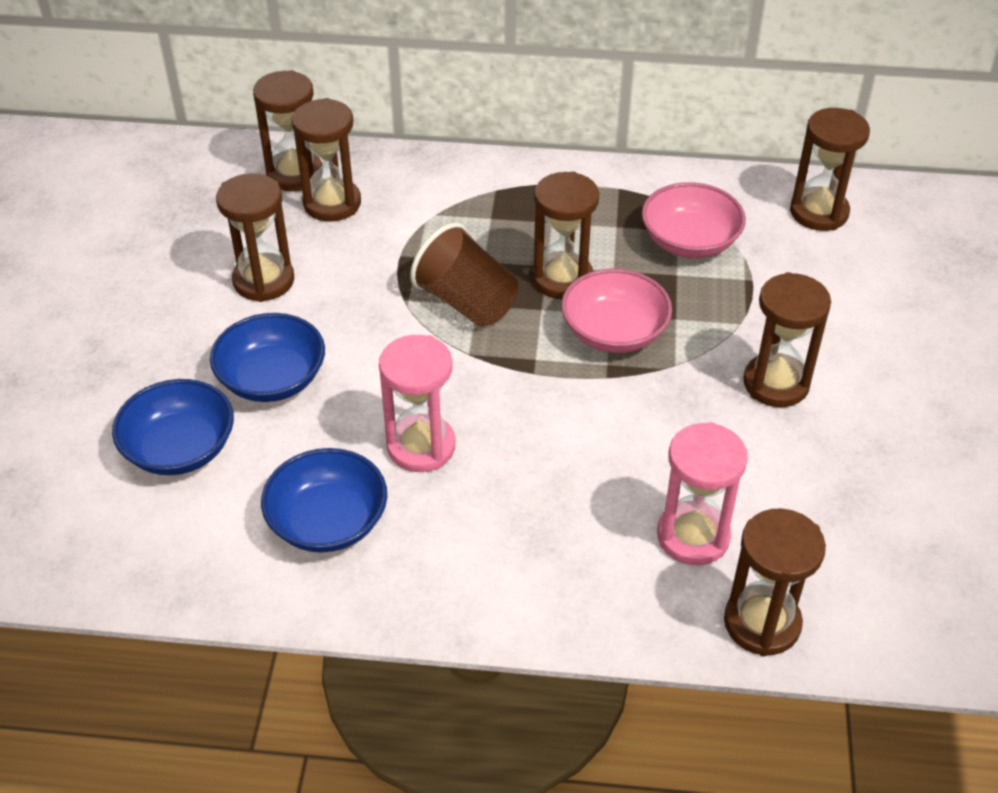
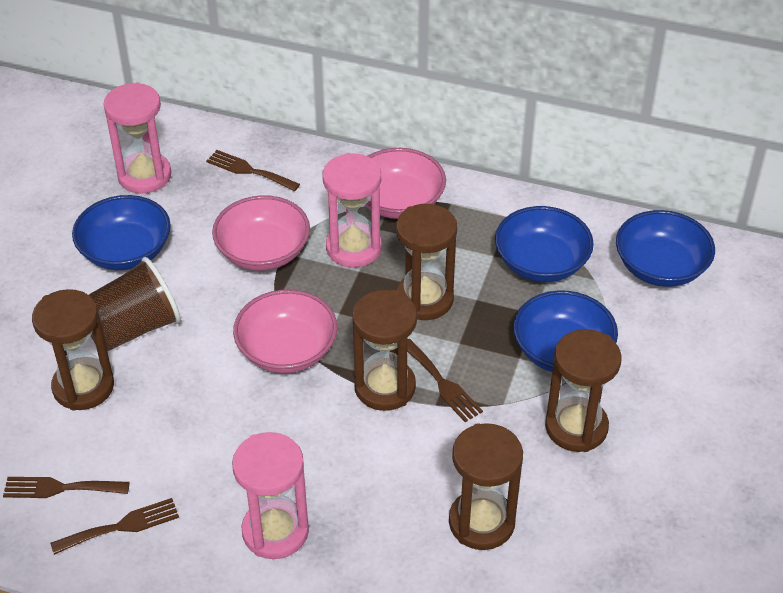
blue bowl: 3 -> 4
brown fork: 0 -> 4
brown hourglass: 7 -> 5
pink bowl: 2 -> 3
pink hourglass: 2 -> 3

